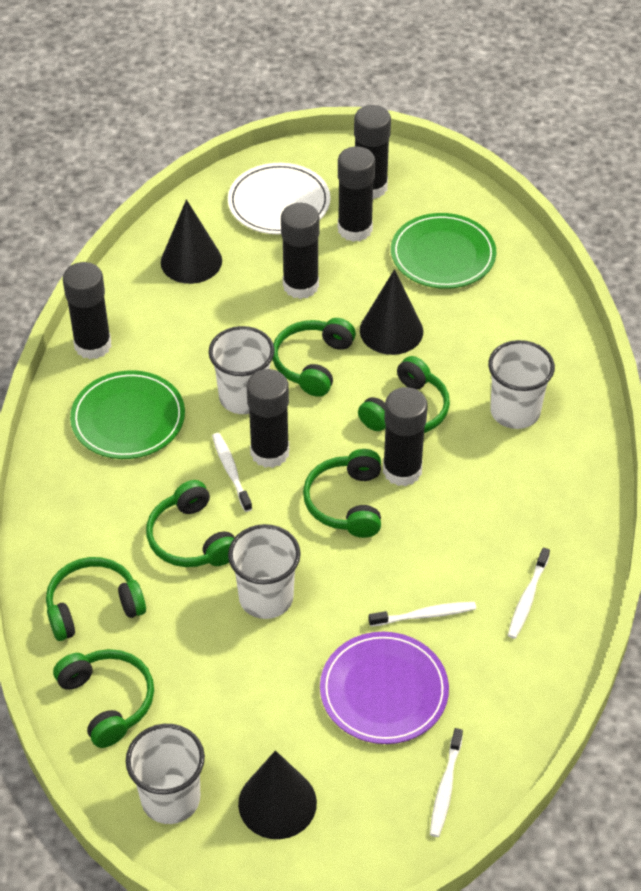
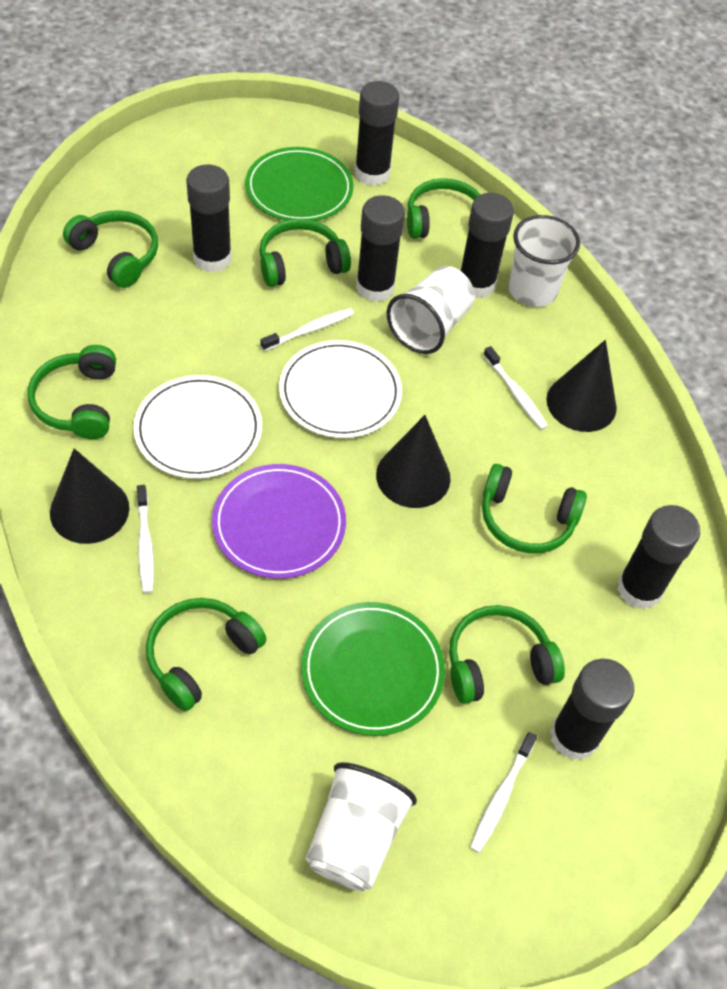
green headphones: 6 -> 7
white cup: 4 -> 3
white plate: 1 -> 2

